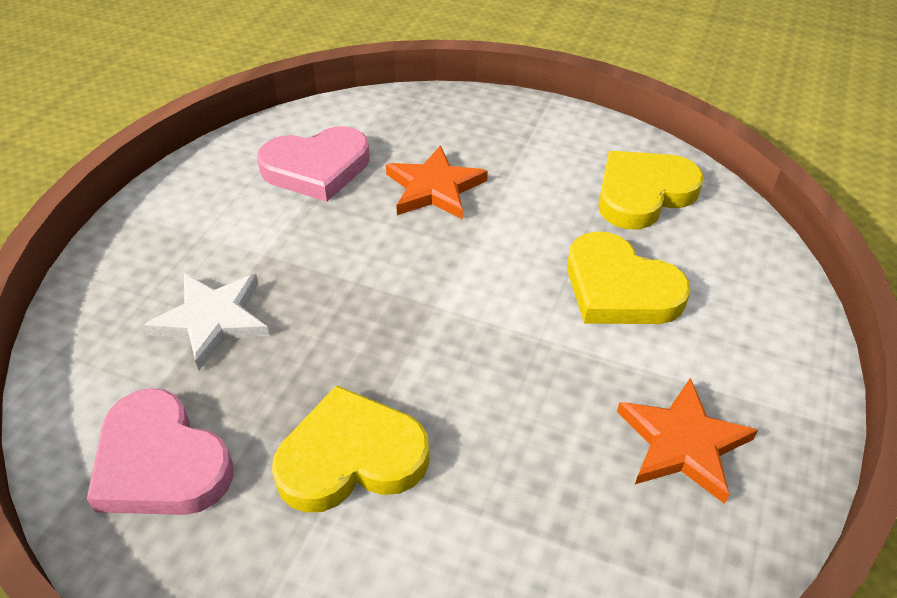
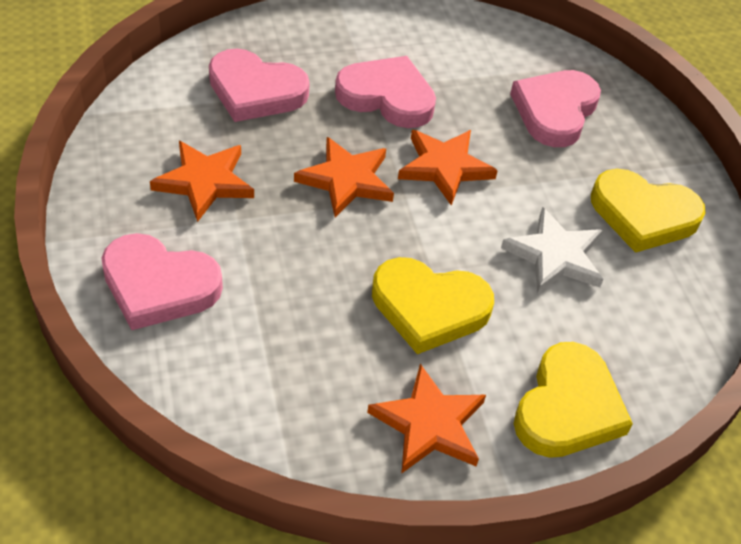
orange star: 2 -> 4
pink heart: 2 -> 4

